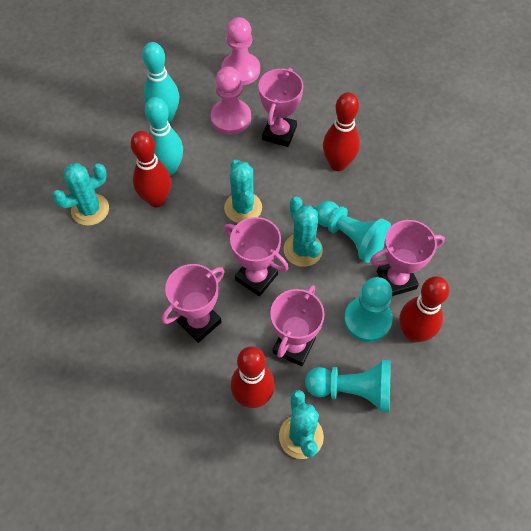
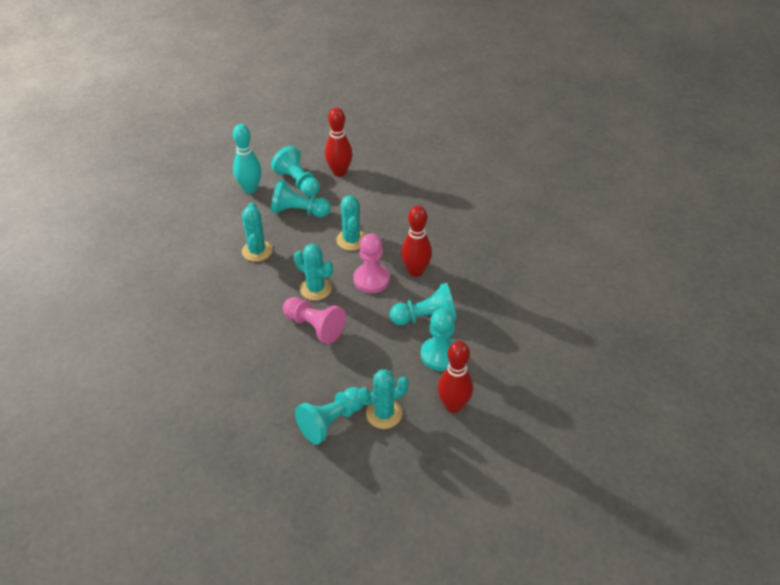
pink trophy: 5 -> 0
red bowling pin: 4 -> 3
turquoise bowling pin: 2 -> 1
turquoise pawn: 3 -> 5

